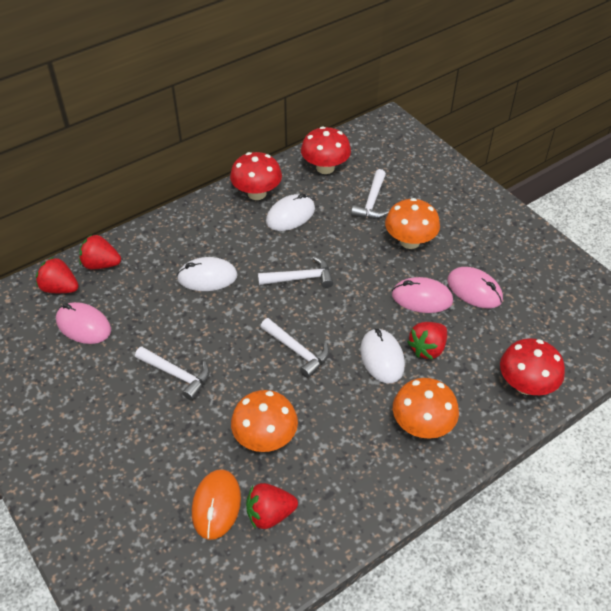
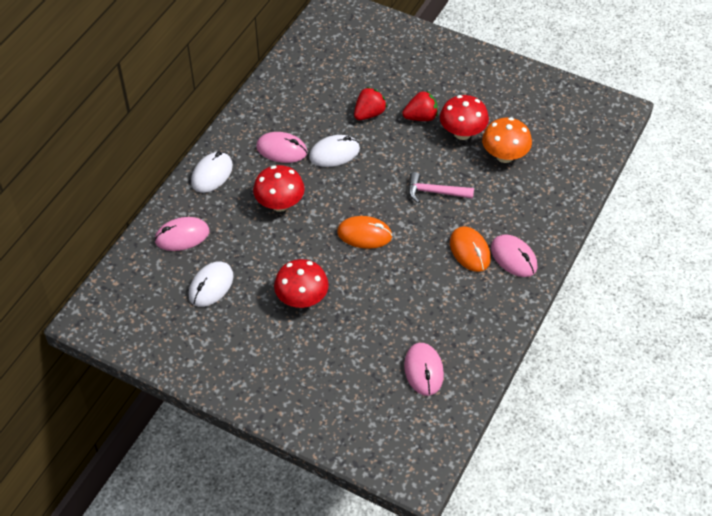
orange mouse: 1 -> 2
orange mushroom: 3 -> 1
pink hammer: 0 -> 1
pink mouse: 3 -> 4
red strawberry: 4 -> 2
white hammer: 4 -> 0

